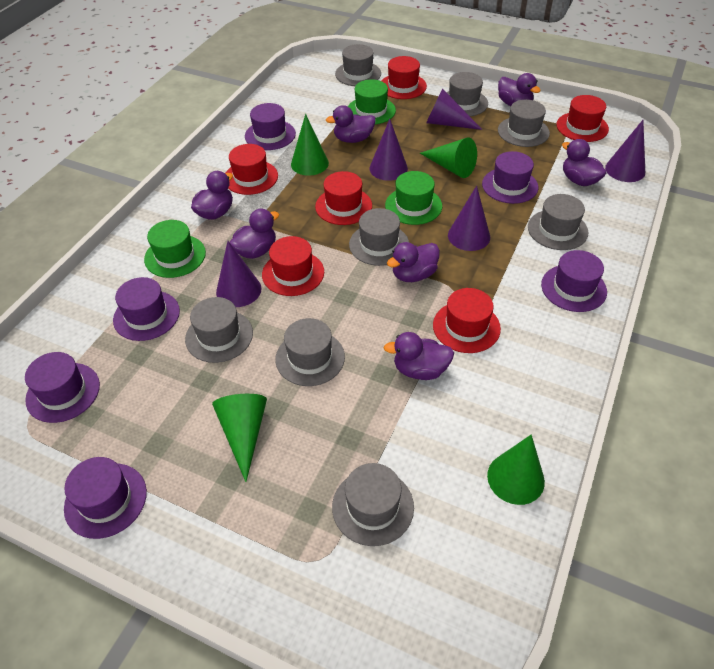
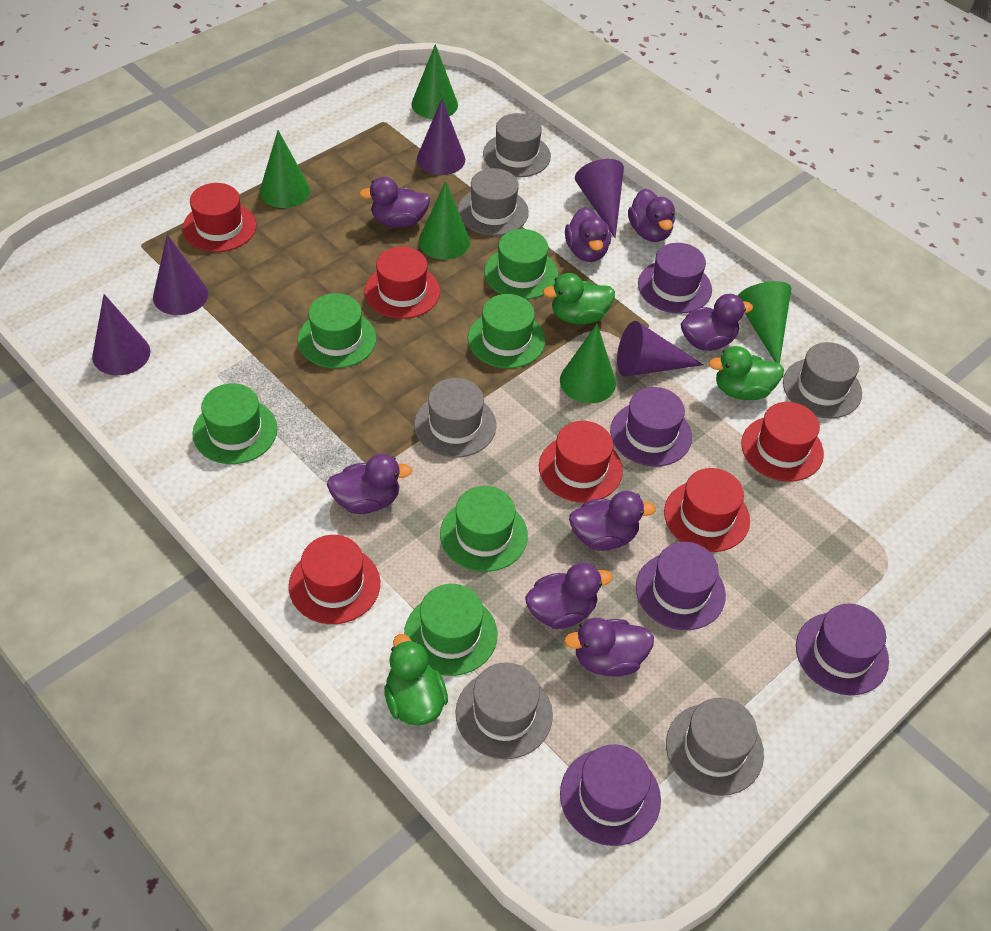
green cone: 4 -> 5
green duck: 0 -> 3
green hat: 3 -> 6
grey hat: 8 -> 6
purple duck: 7 -> 8
purple hat: 6 -> 5

